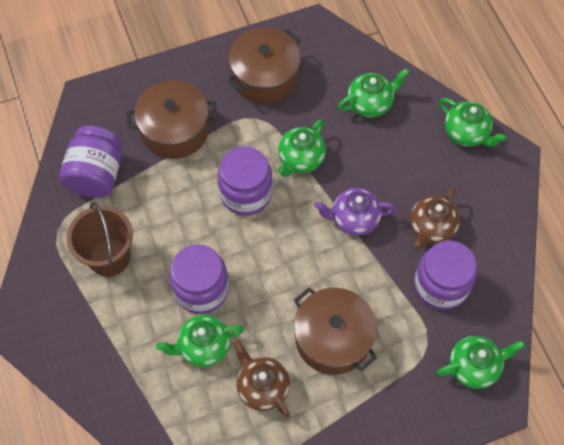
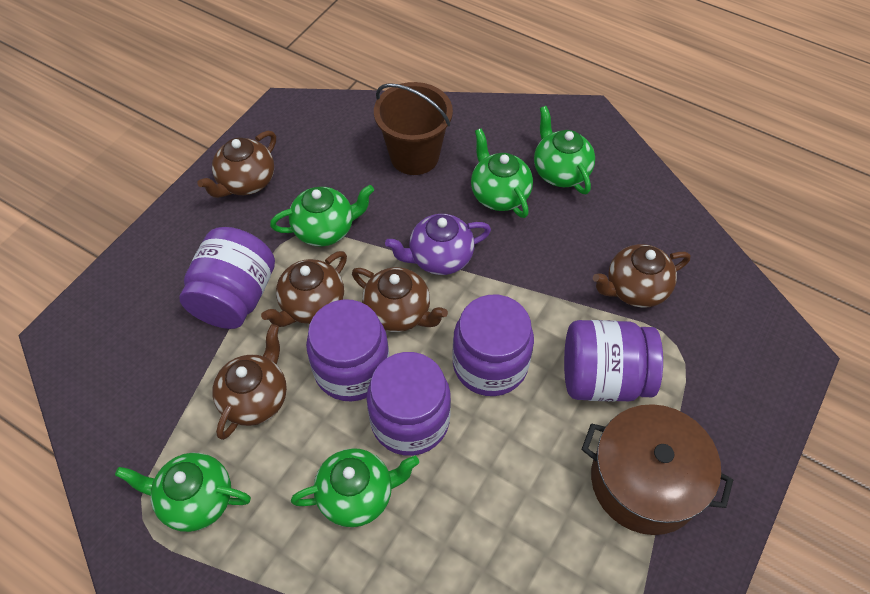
brown pot: 3 -> 1
brown teapot: 2 -> 5
purple jar: 4 -> 5

